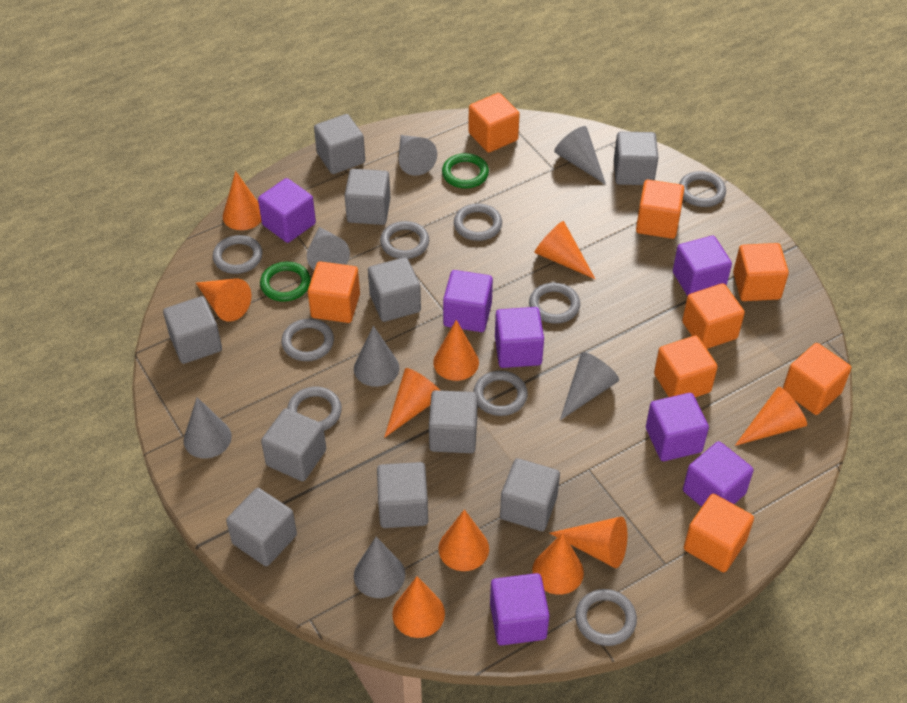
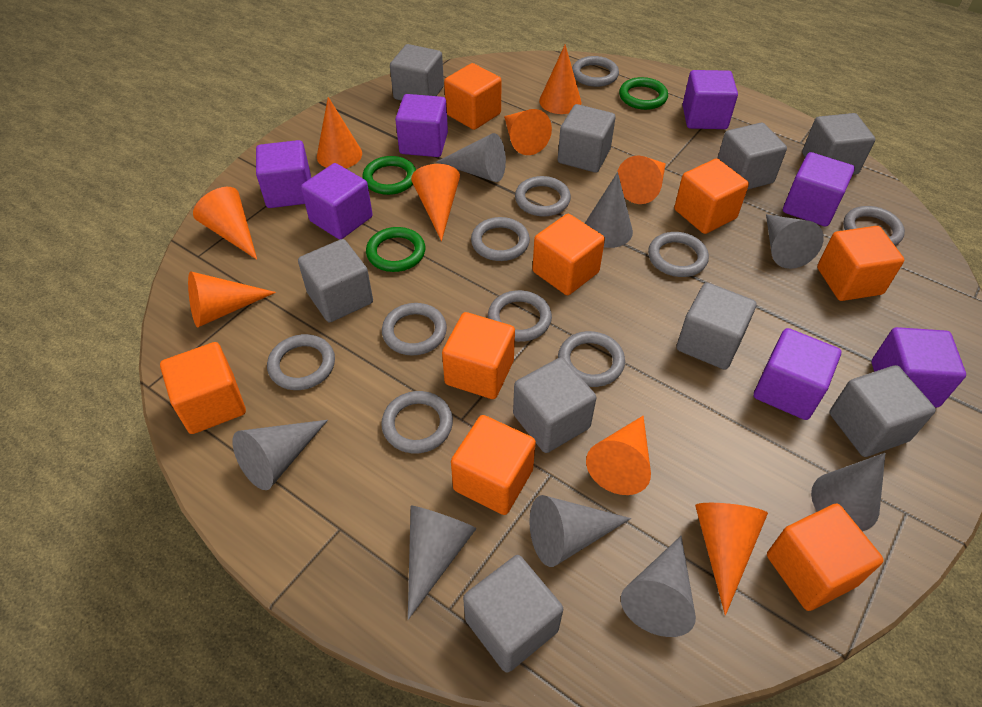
green ring: 2 -> 3
grey cone: 7 -> 8
grey cube: 10 -> 9
grey ring: 9 -> 10
orange cone: 10 -> 9

